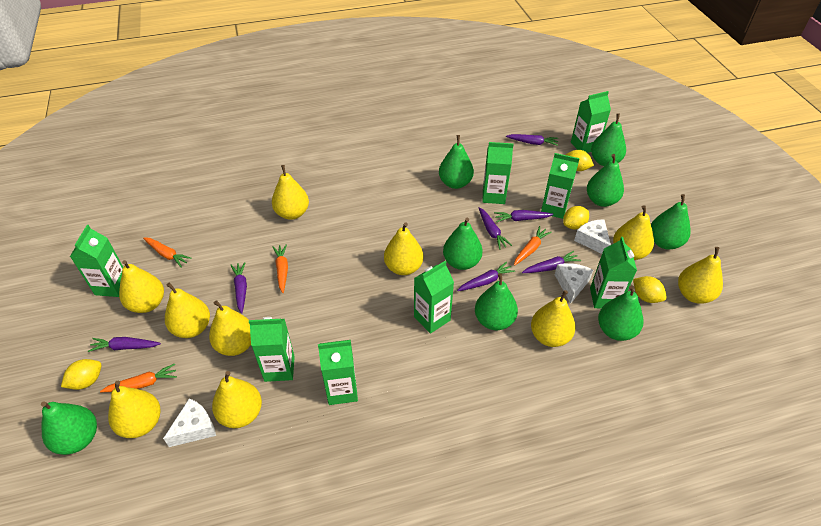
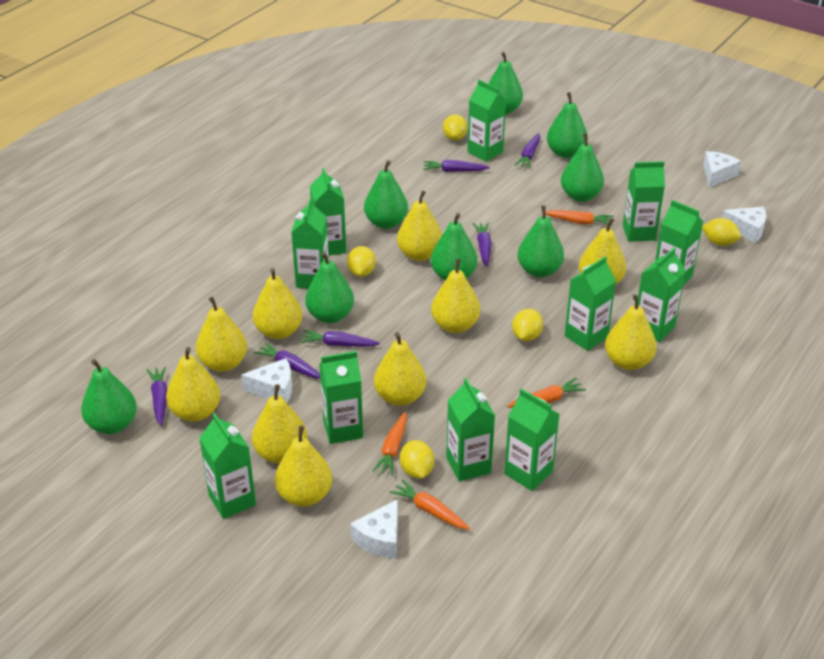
green carton: 8 -> 11
purple carrot: 7 -> 6
white cheese: 3 -> 4
yellow lemon: 4 -> 5

